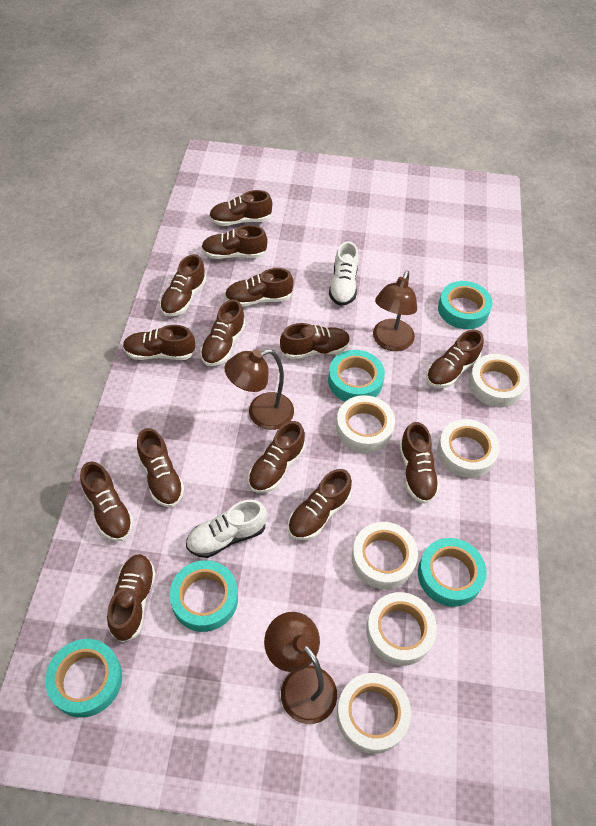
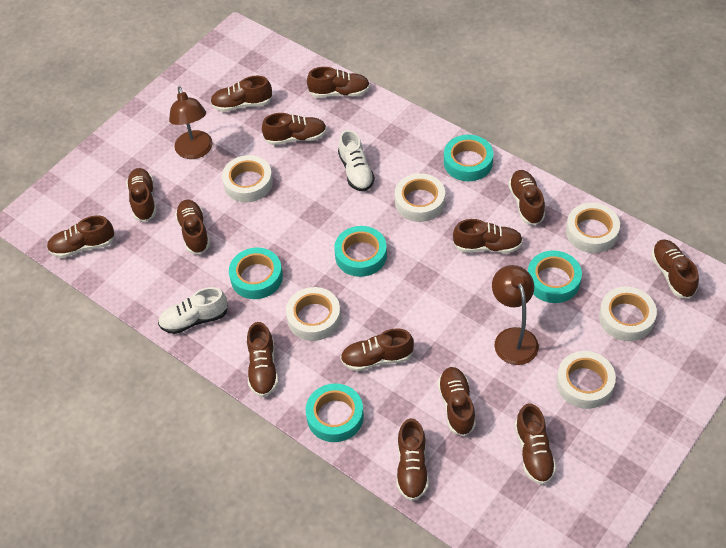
brown lamp: 3 -> 2

